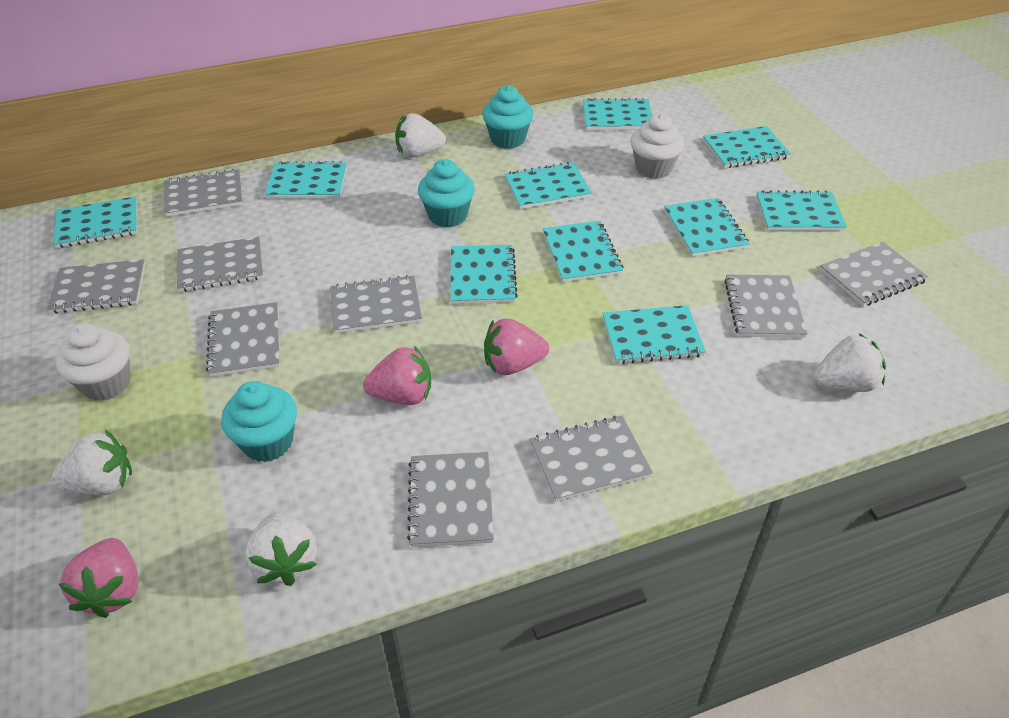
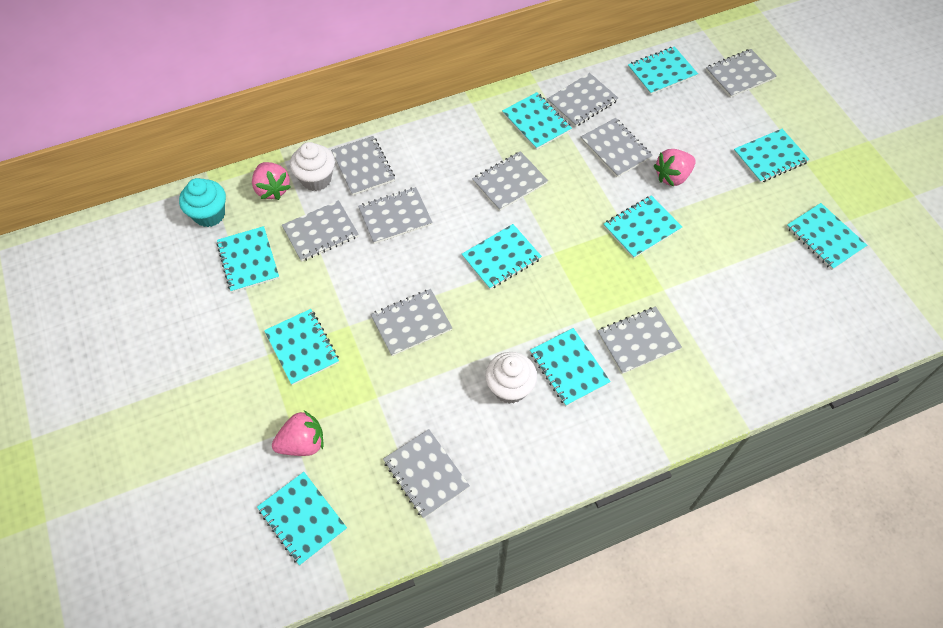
grey notebook: 9 -> 10
turquoise cupcake: 3 -> 1
white strawberry: 4 -> 0

